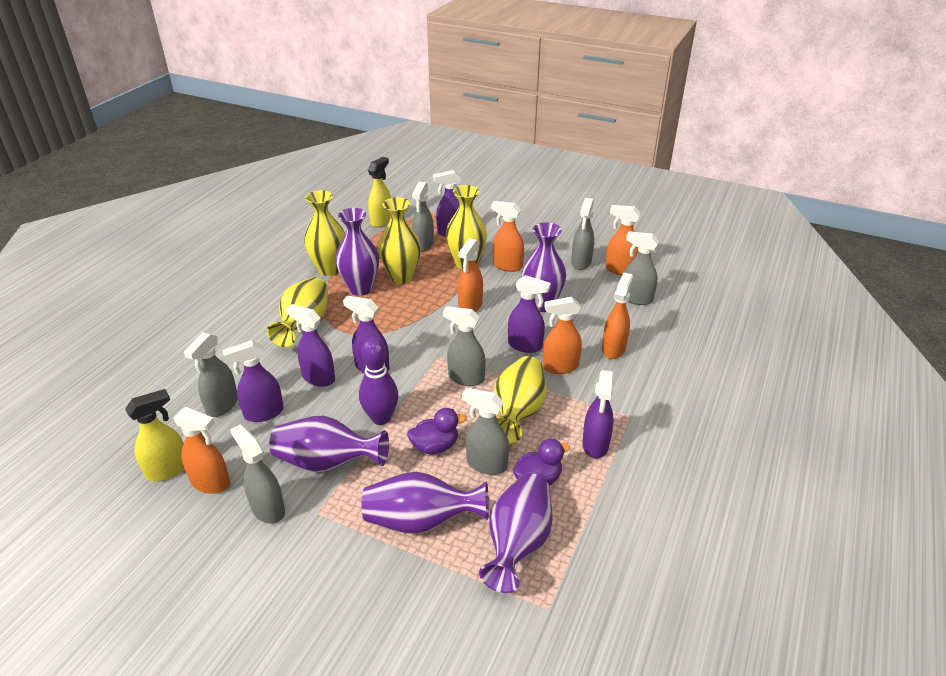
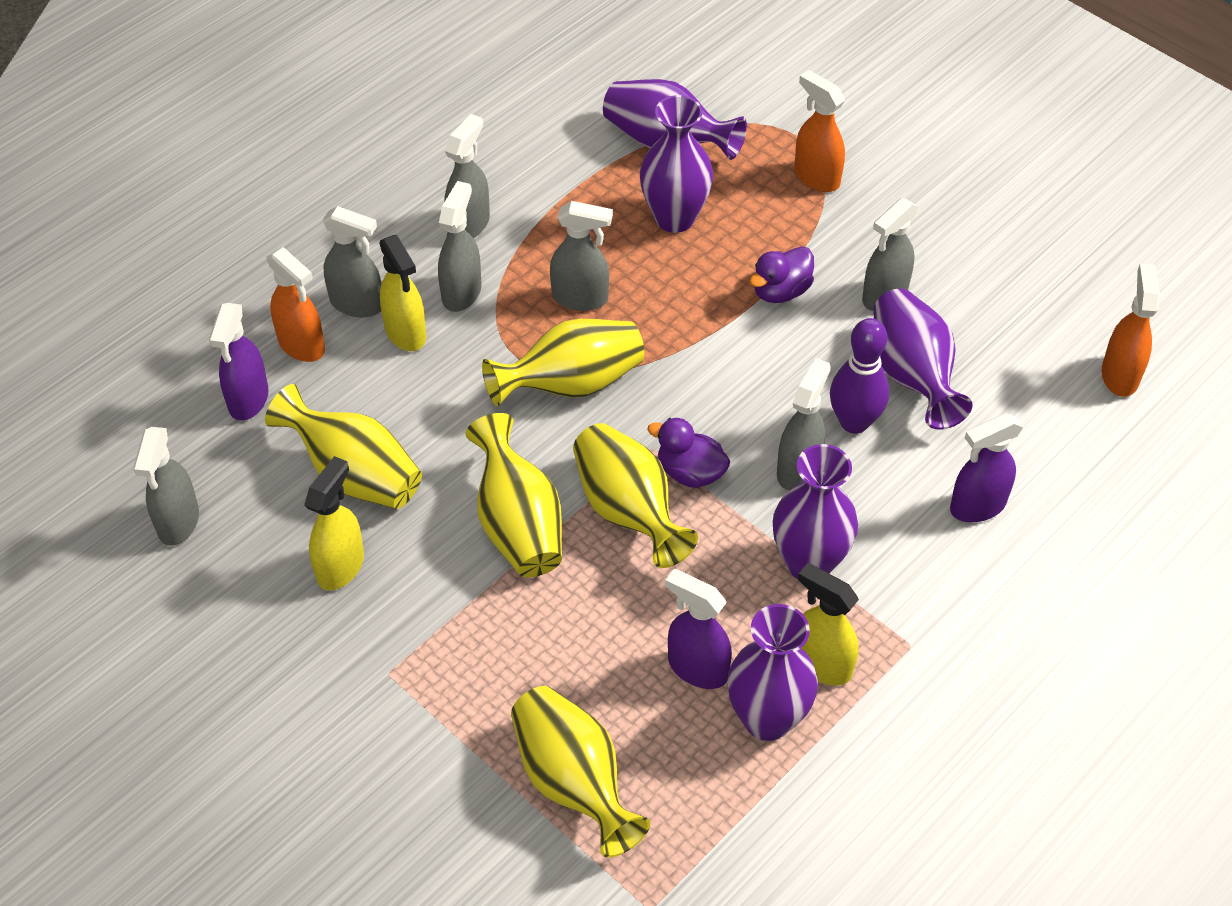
orange spray bottle: 6 -> 3
purple spray bottle: 6 -> 3
yellow spray bottle: 2 -> 3

